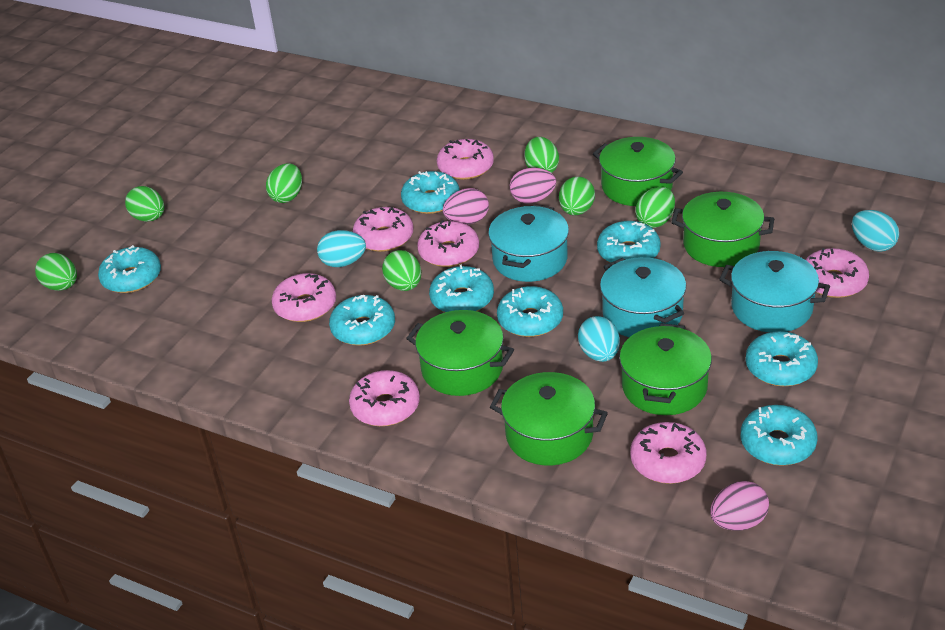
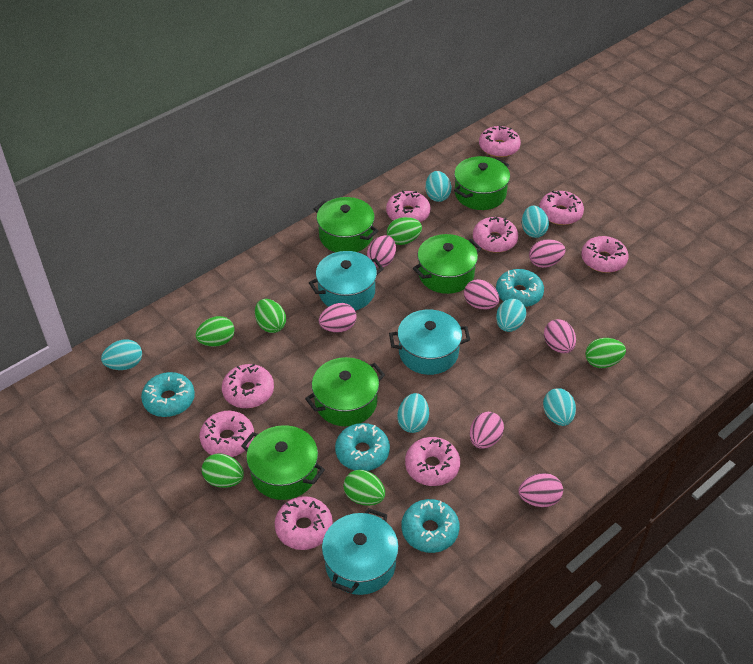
green egg: 7 -> 6
pink donut: 7 -> 9
pink egg: 3 -> 7
turquoise donut: 8 -> 4
turquoise egg: 3 -> 6

